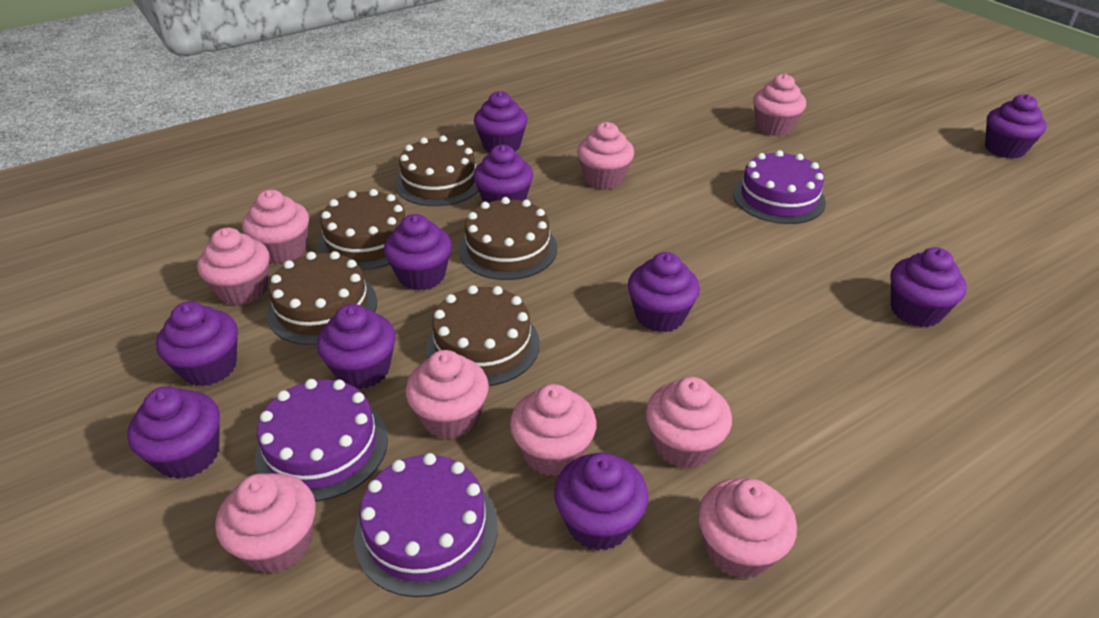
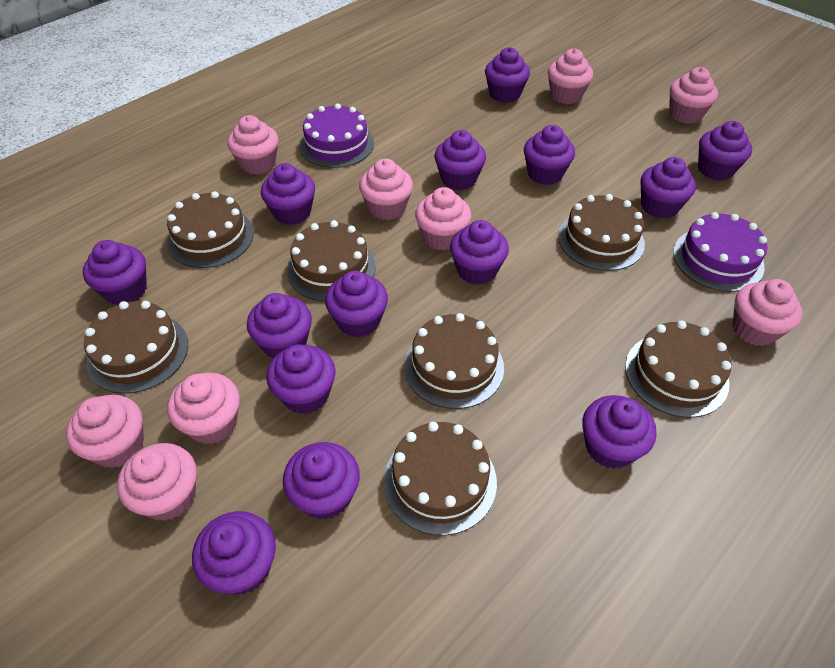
brown cake: 5 -> 7
purple cake: 3 -> 2
purple cupcake: 10 -> 14

